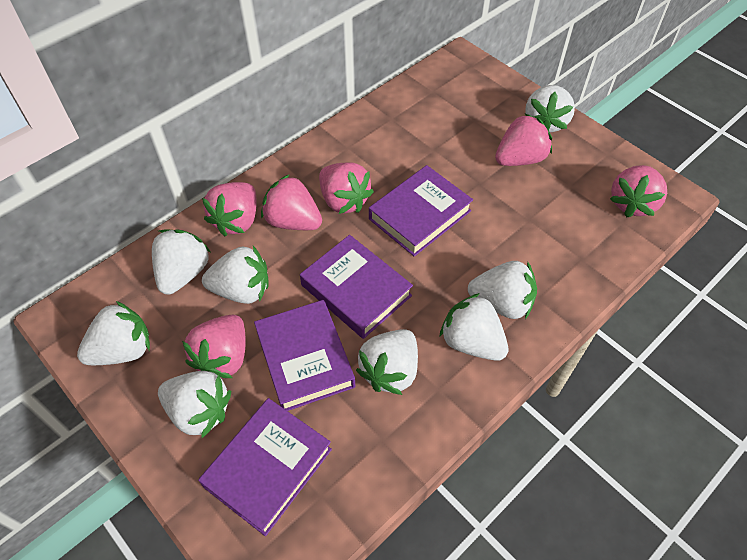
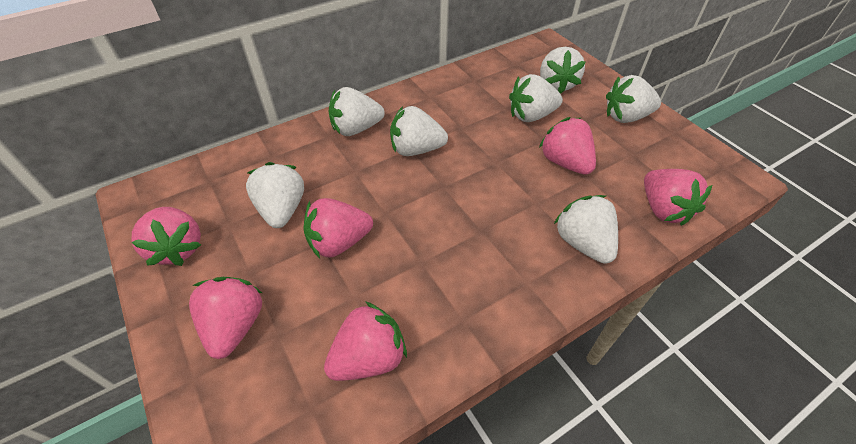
purple book: 4 -> 0
white strawberry: 8 -> 7

